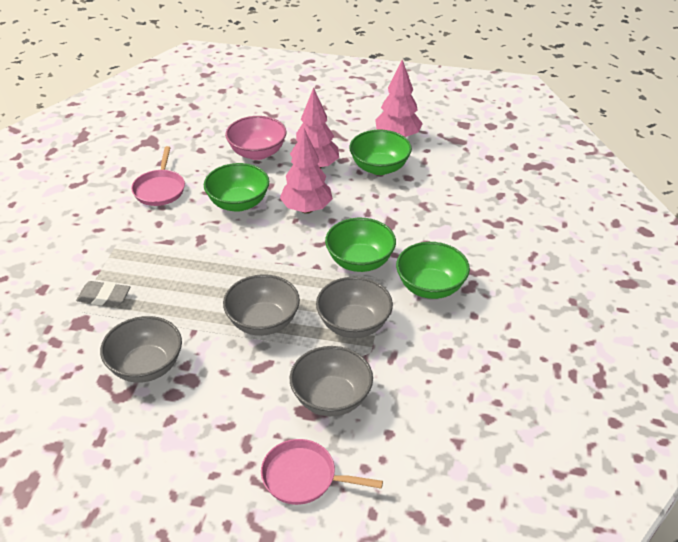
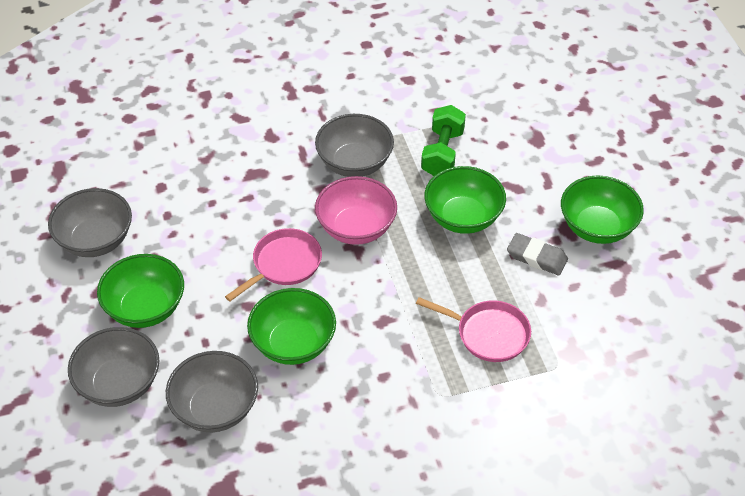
green dumbbell: 0 -> 1
pink tree: 3 -> 0

